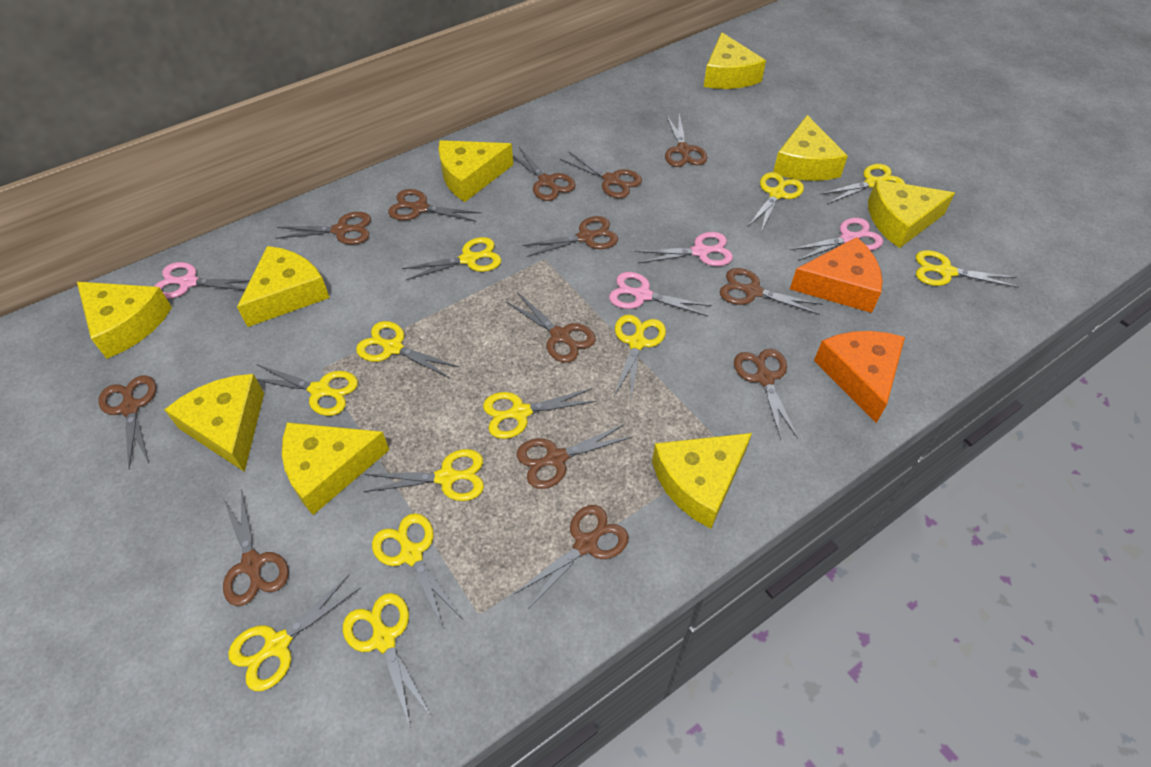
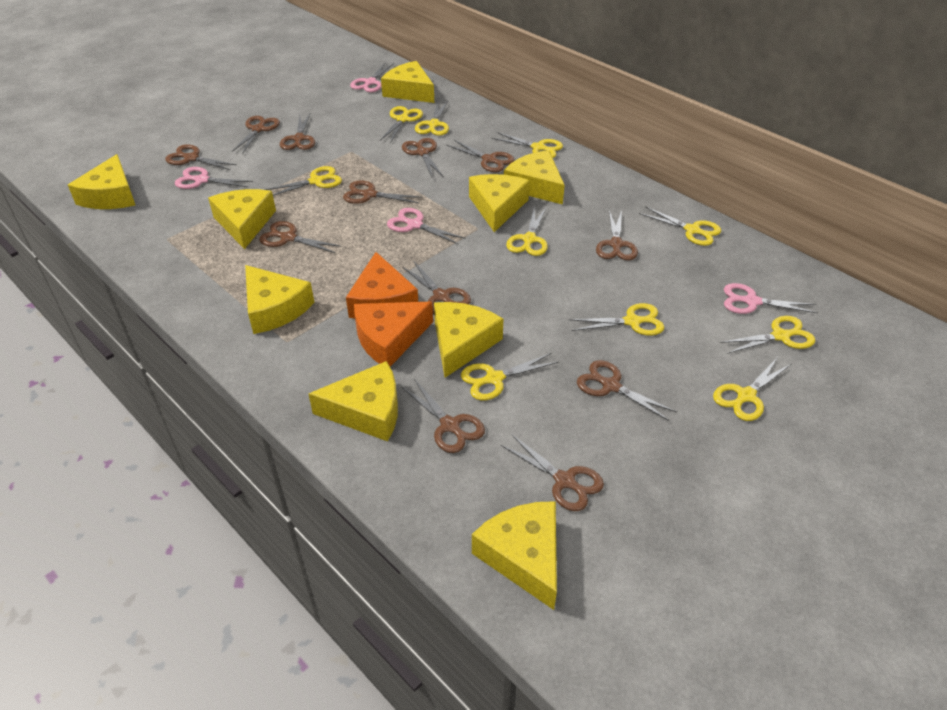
brown scissors: 13 -> 12
yellow scissors: 12 -> 10

